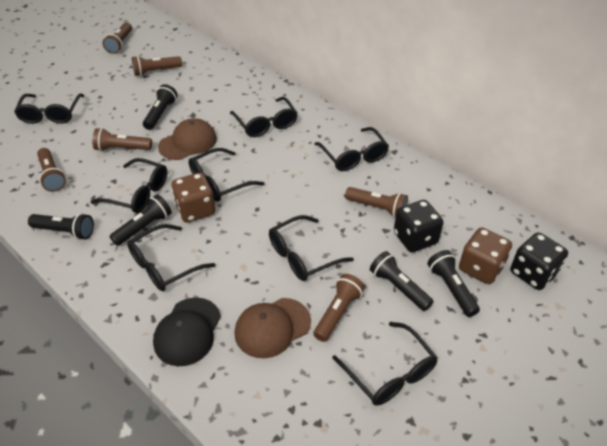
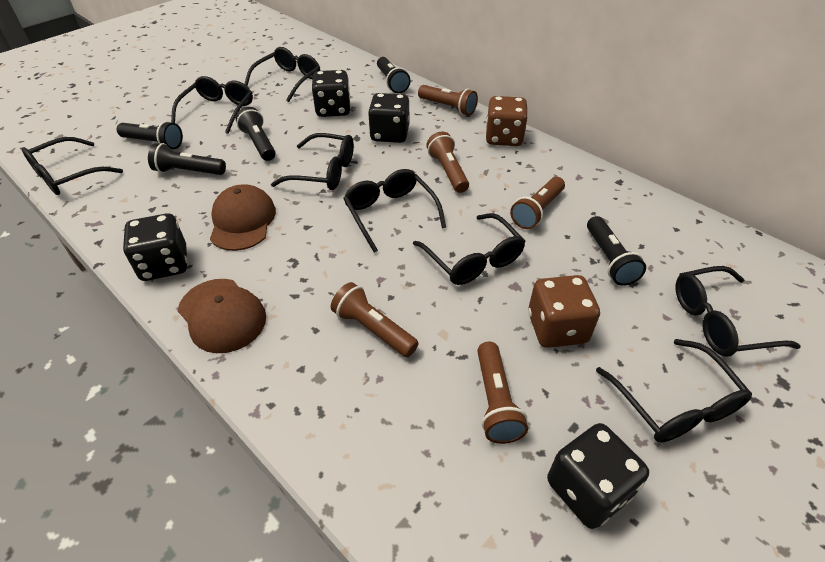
black cap: 1 -> 0
black dice: 2 -> 4
brown flashlight: 6 -> 5

